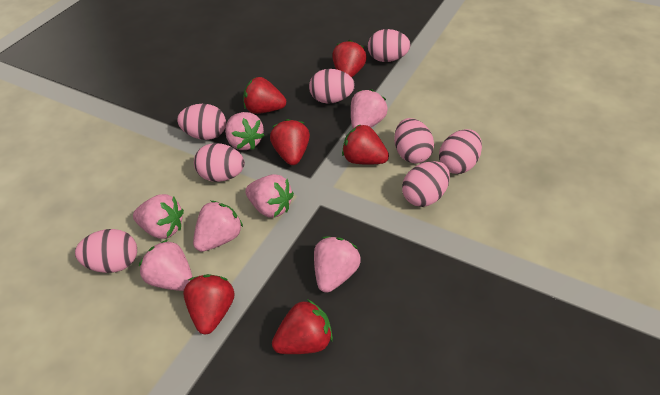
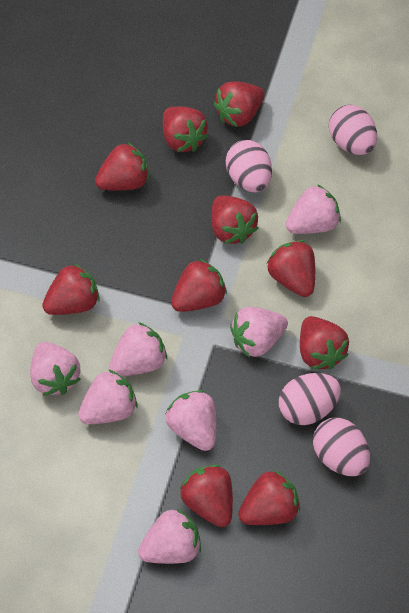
pink egg: 8 -> 4
red strawberry: 6 -> 10

